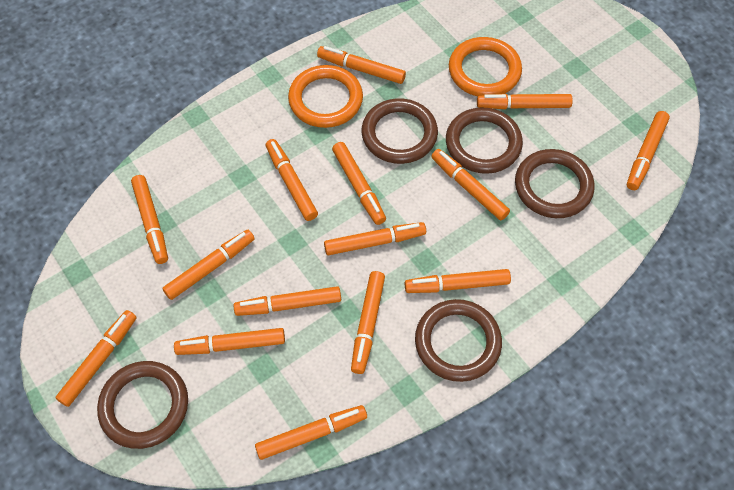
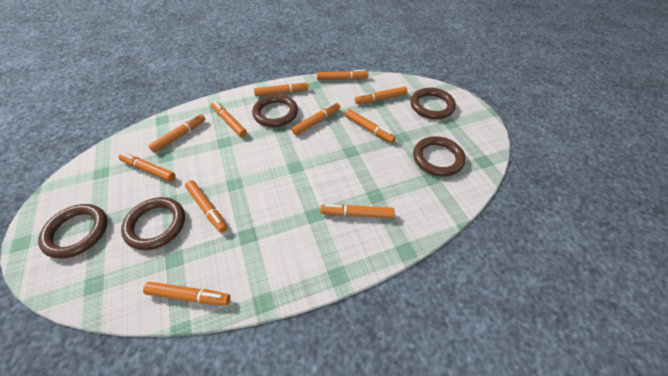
orange marker: 15 -> 11
orange ring: 2 -> 0

